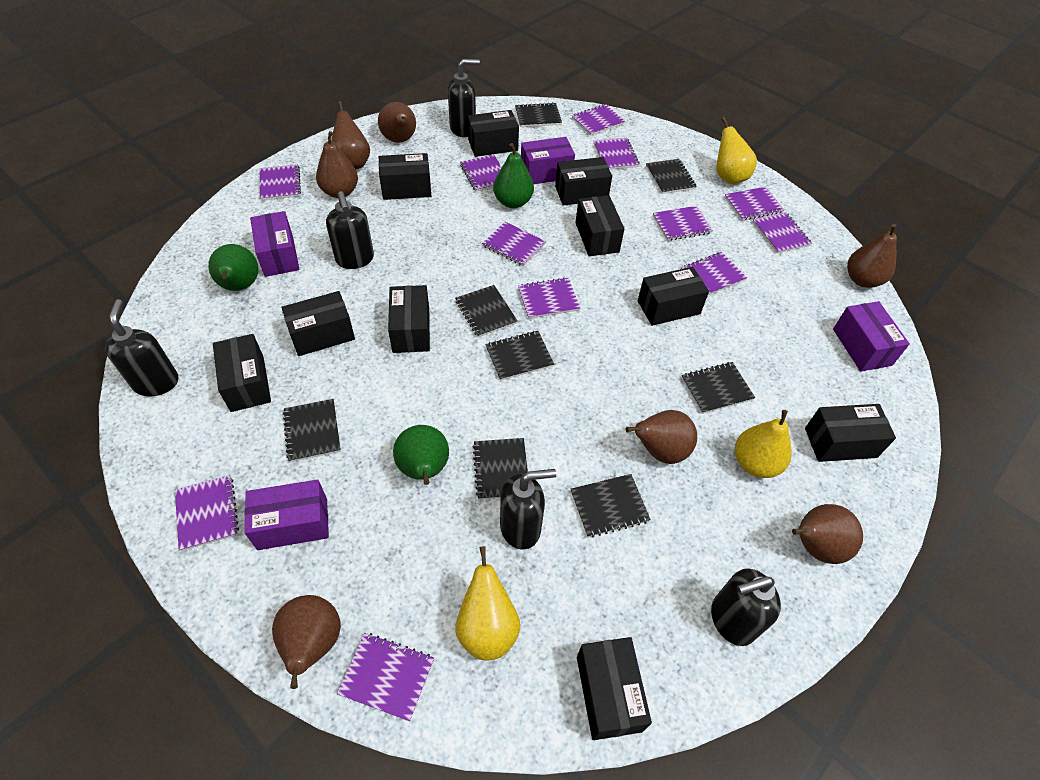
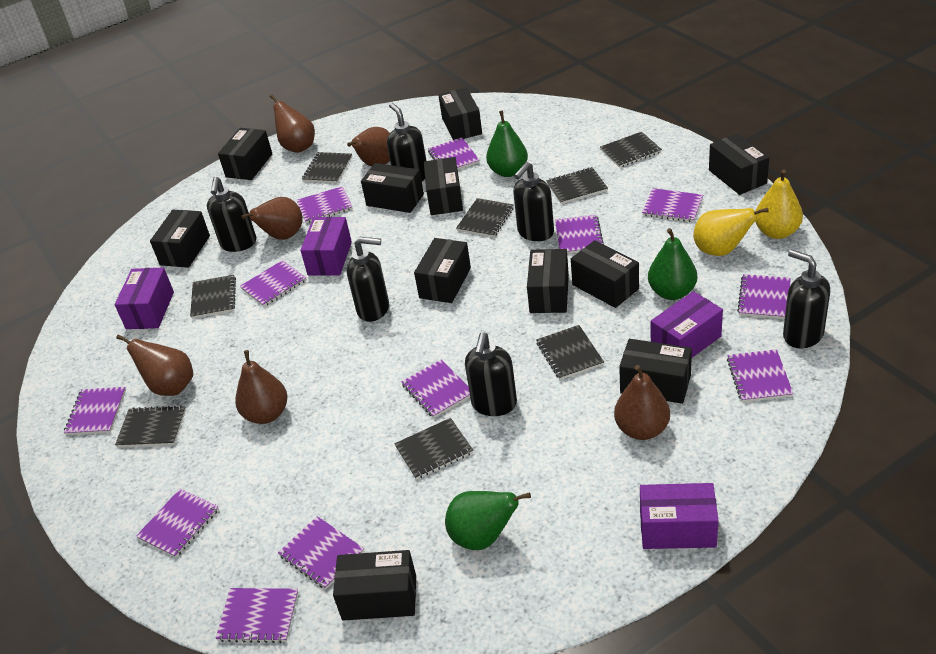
black box: 10 -> 11
black soap dispenser: 5 -> 6
brown pear: 7 -> 6
yellow pear: 3 -> 2

